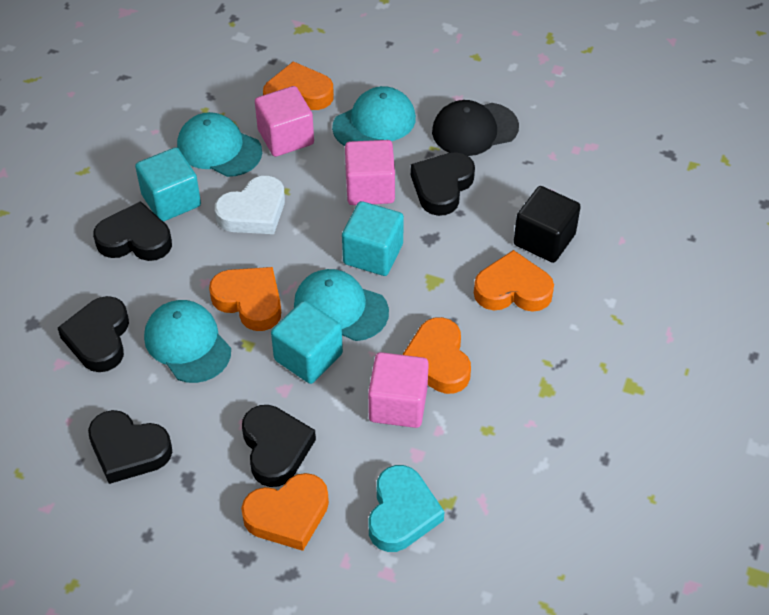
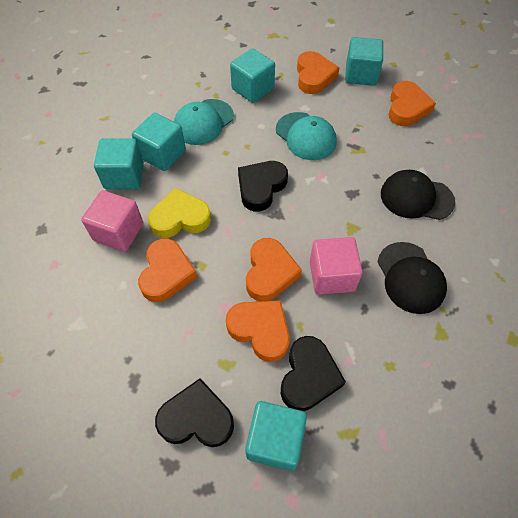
black cap: 1 -> 2
black cube: 1 -> 0
black heart: 5 -> 3
pink cube: 3 -> 2
turquoise cap: 4 -> 2
turquoise cube: 3 -> 5
turquoise heart: 1 -> 0
white heart: 1 -> 0
yellow heart: 0 -> 1

